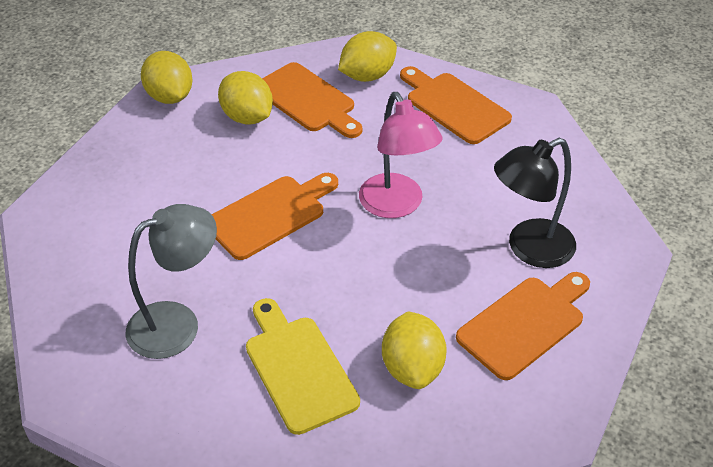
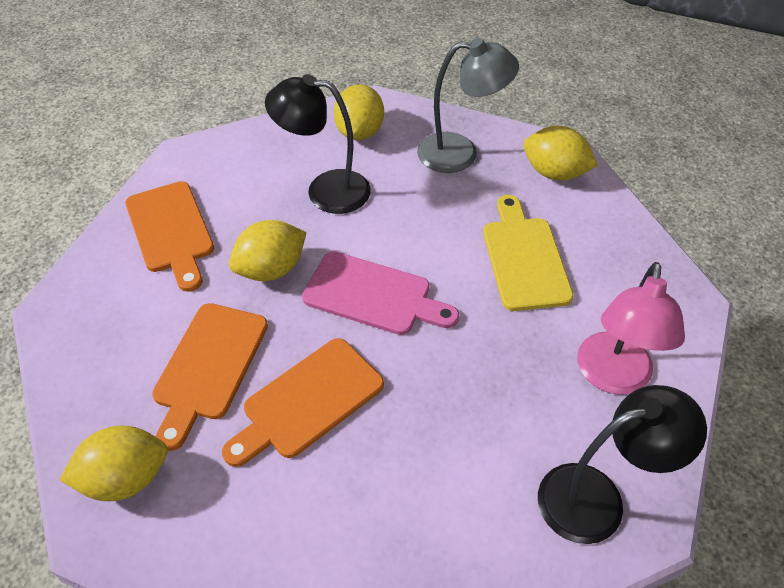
black lamp: 1 -> 2
orange cutting board: 4 -> 3
pink cutting board: 0 -> 1

